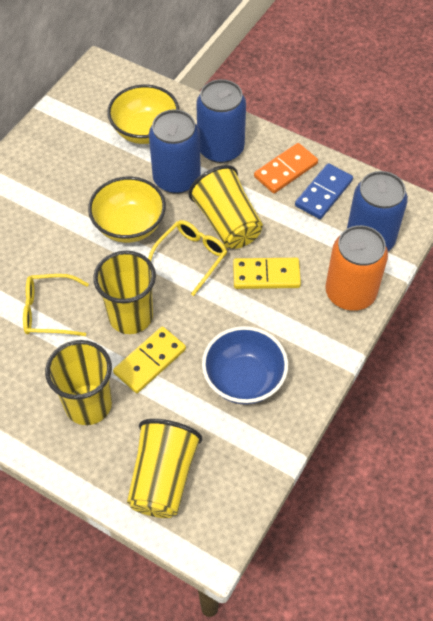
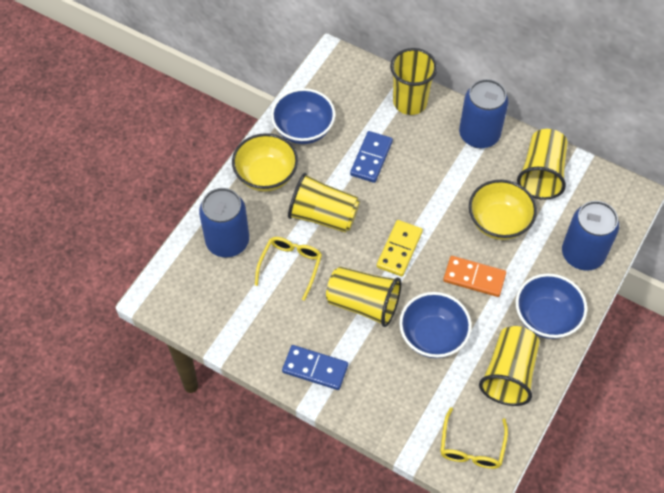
blue bowl: 1 -> 3
blue domino: 1 -> 2
orange can: 1 -> 0
yellow cup: 4 -> 5
yellow domino: 2 -> 1

